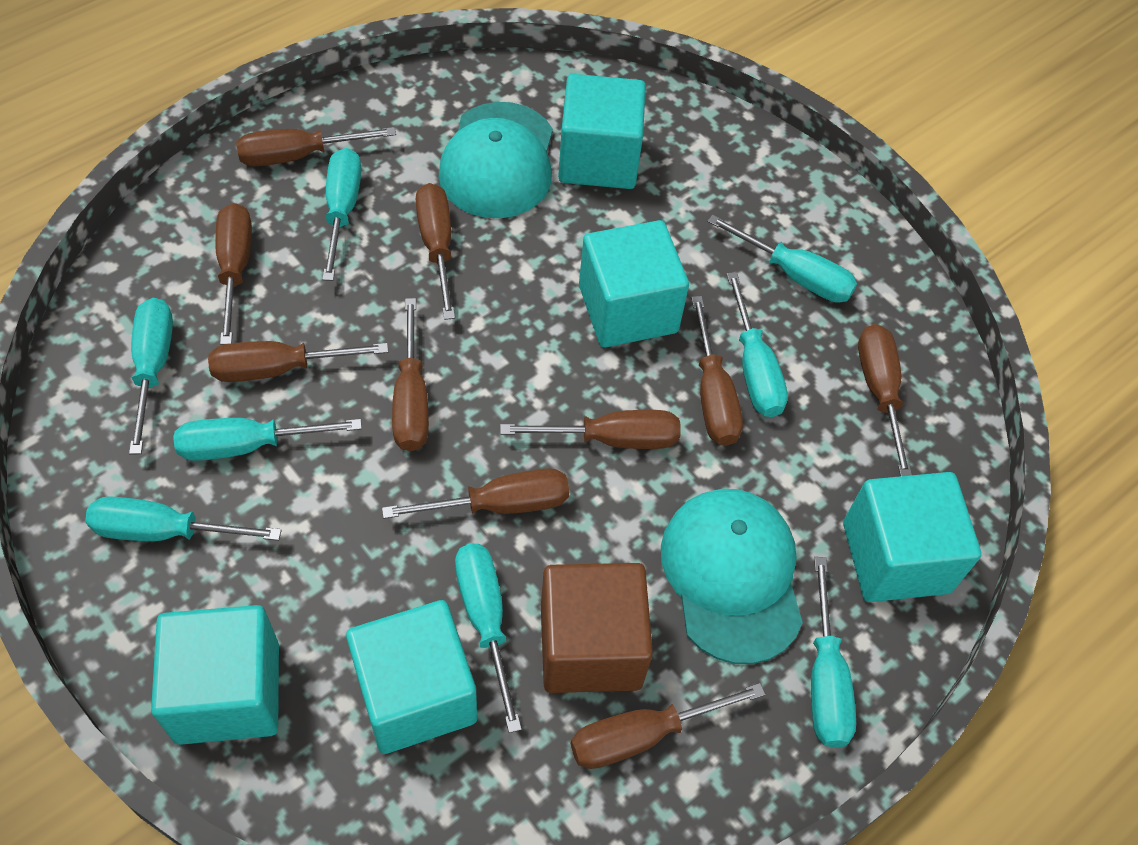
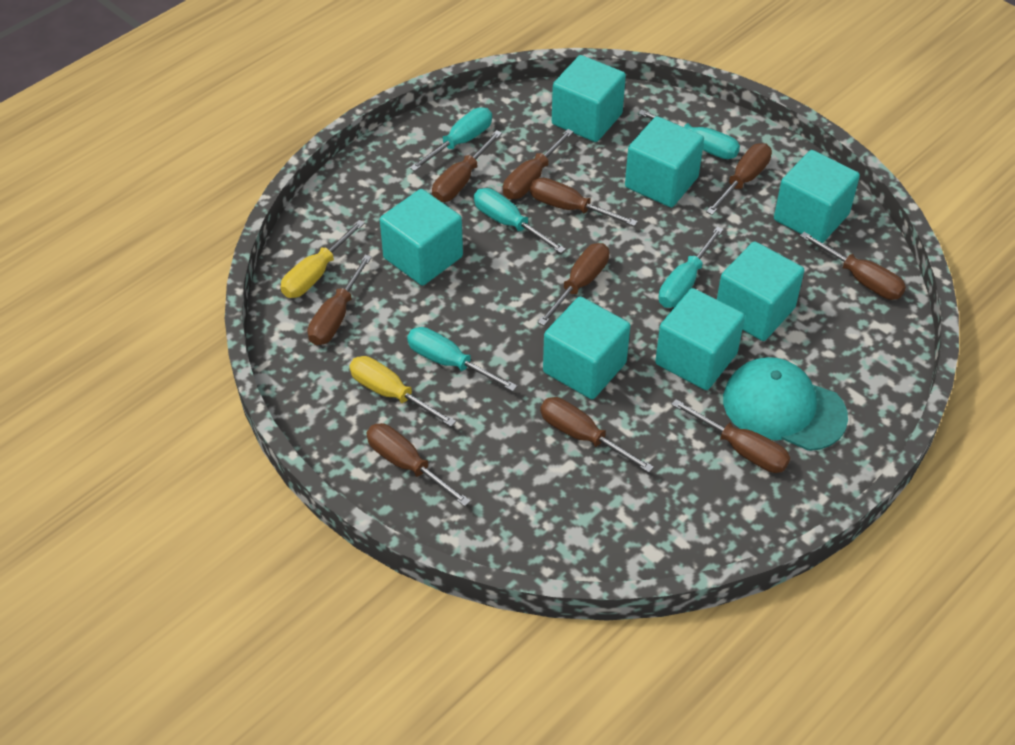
brown cube: 1 -> 0
turquoise cap: 2 -> 1
turquoise cube: 5 -> 7
turquoise screwdriver: 8 -> 5
yellow screwdriver: 0 -> 2

